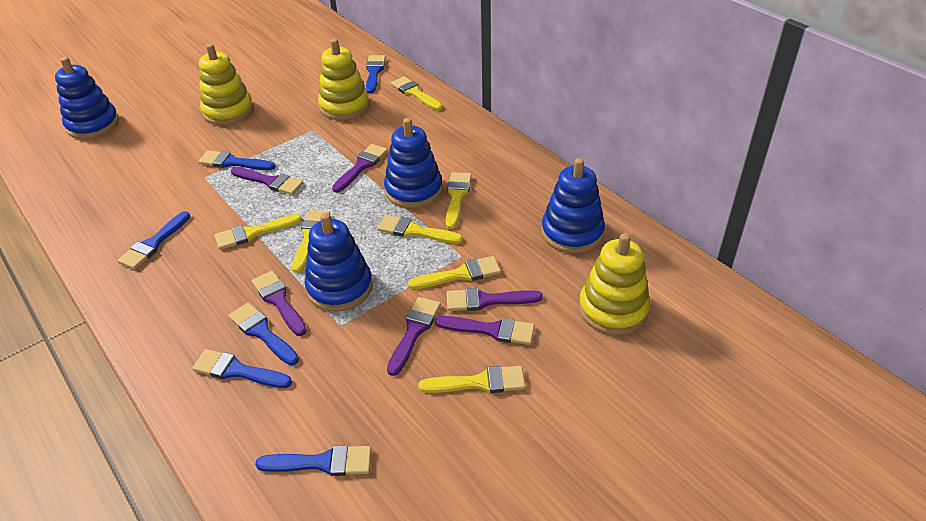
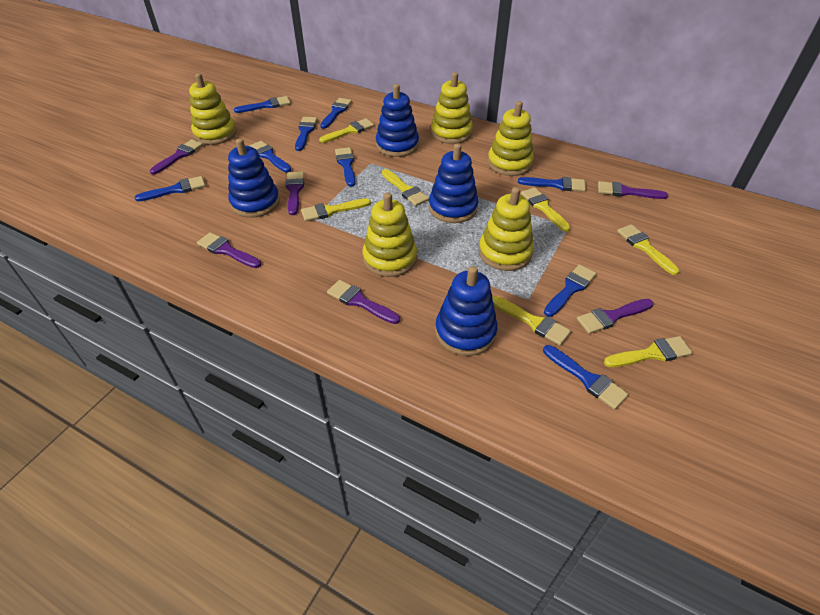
blue brush: 6 -> 9
yellow stacking toy: 3 -> 5

